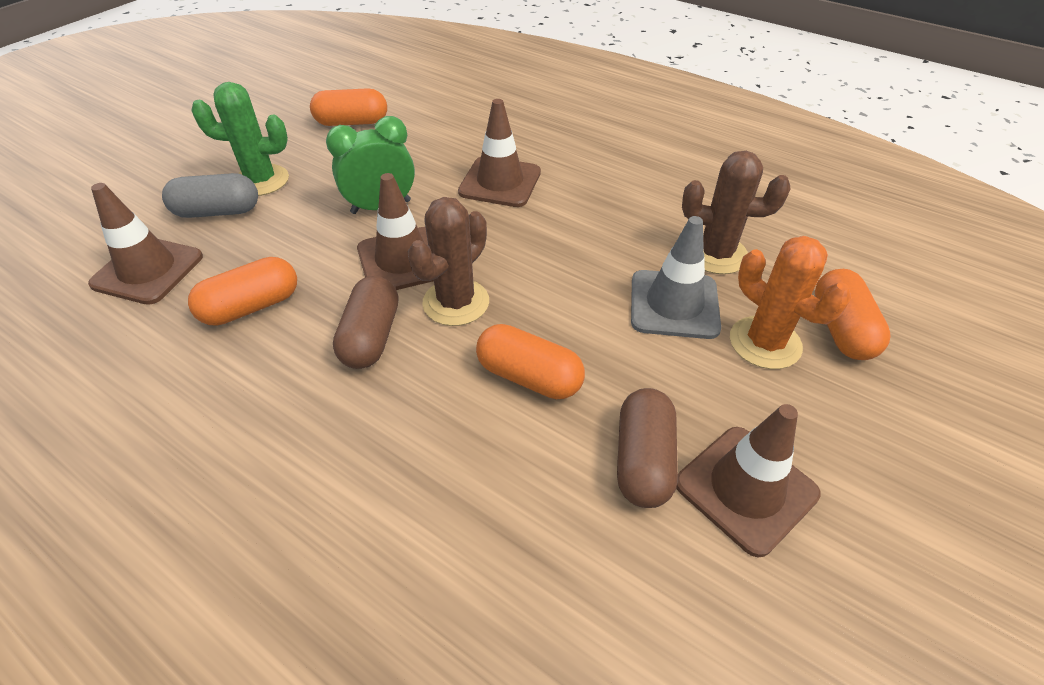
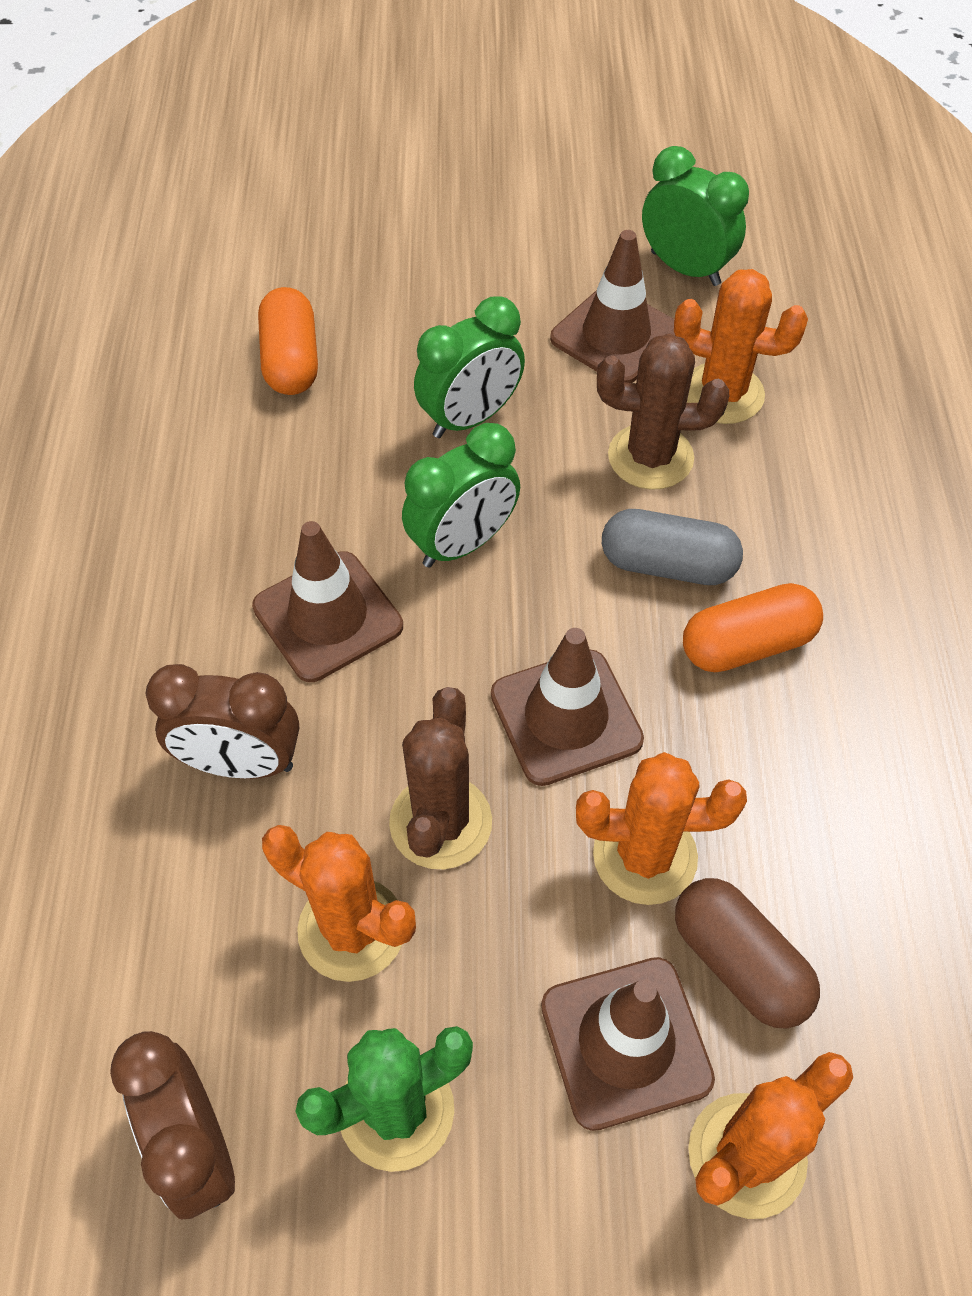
brown capsule: 2 -> 1
brown clock: 0 -> 2
green clock: 1 -> 3
grey traffic cone: 1 -> 0
orange cactus: 1 -> 4
orange capsule: 4 -> 2

